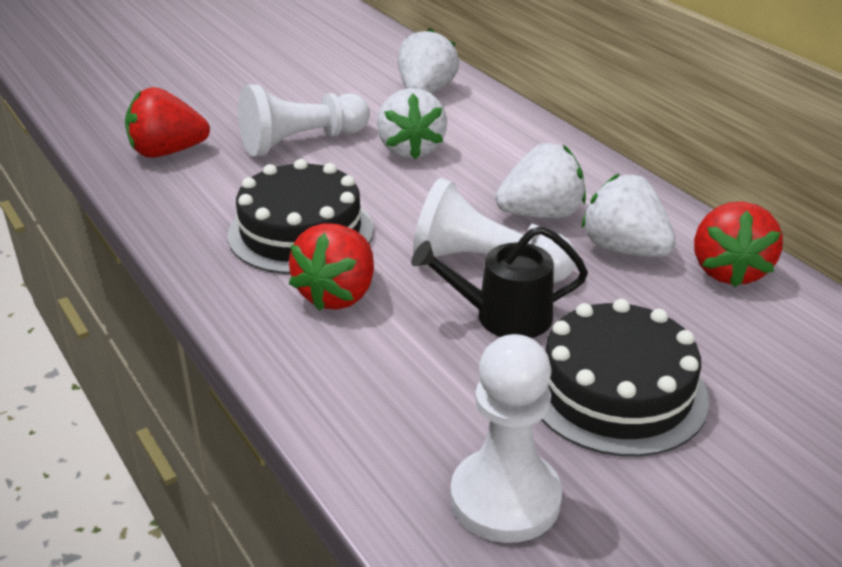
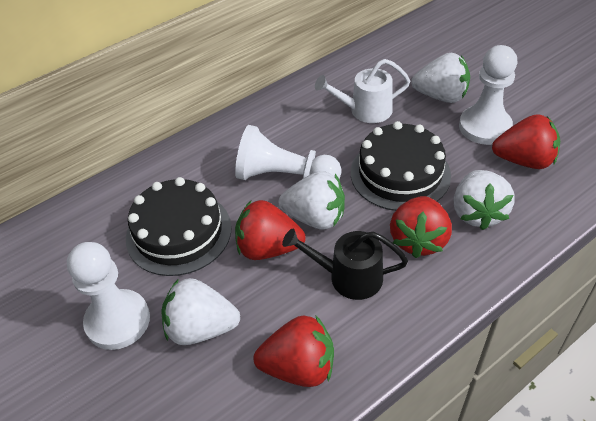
red strawberry: 3 -> 4
white watering can: 0 -> 1

